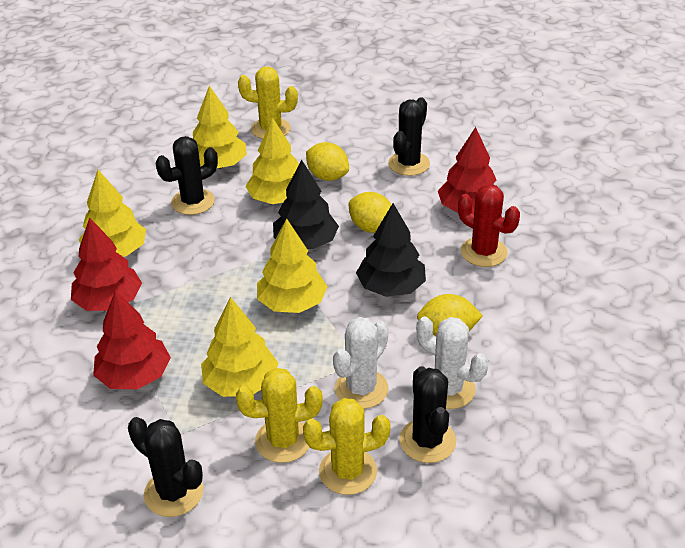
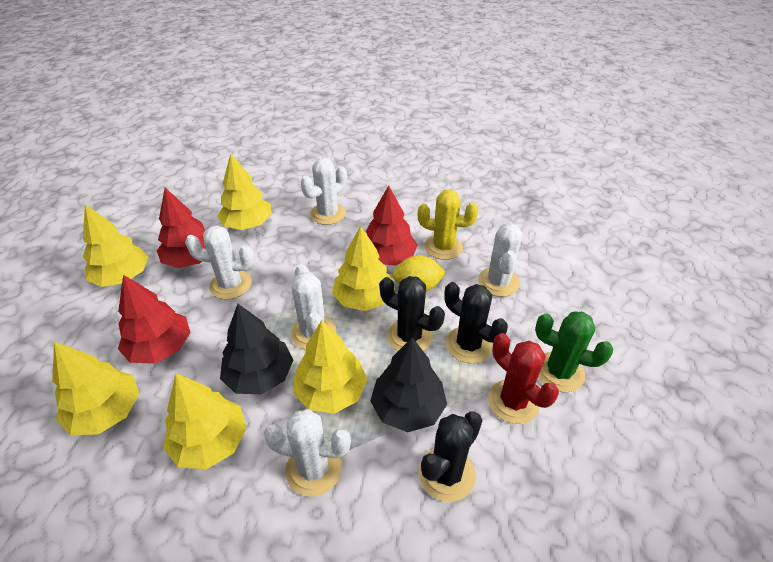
black cactus: 4 -> 3
green cactus: 0 -> 1
white cactus: 2 -> 5
yellow cactus: 3 -> 1
yellow lemon: 3 -> 1
yellow tree: 5 -> 6

